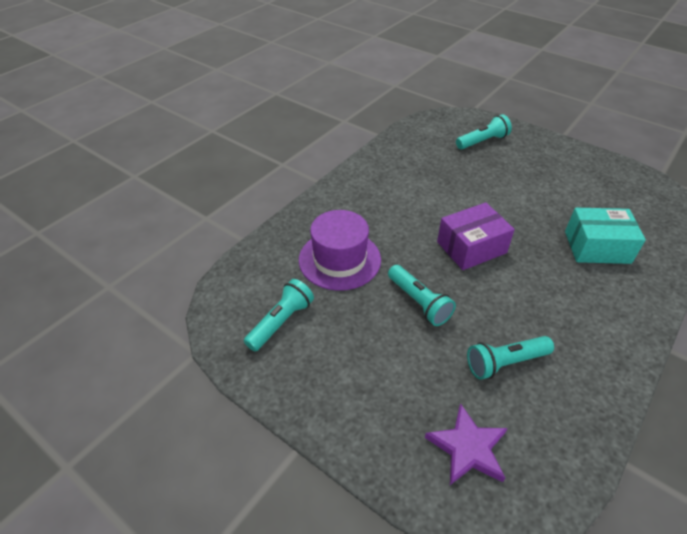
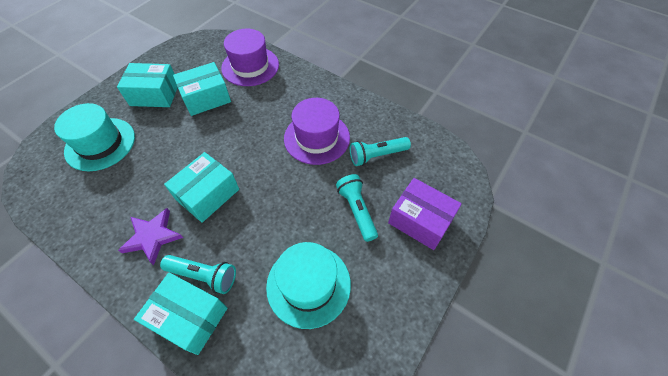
purple hat: 1 -> 2
turquoise box: 1 -> 4
turquoise flashlight: 4 -> 3
turquoise hat: 0 -> 2

